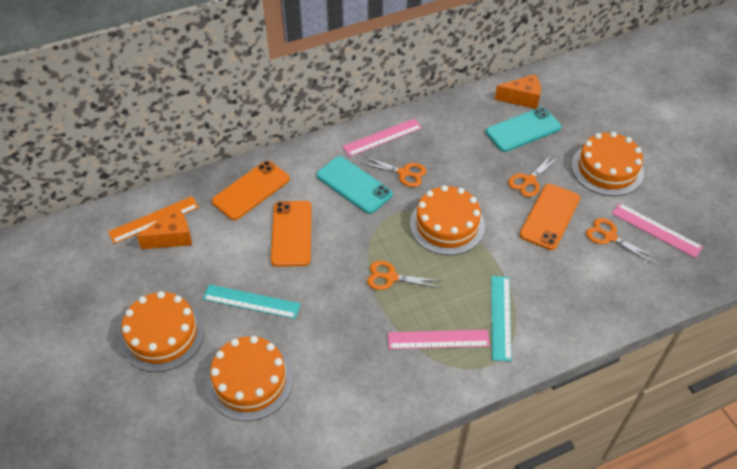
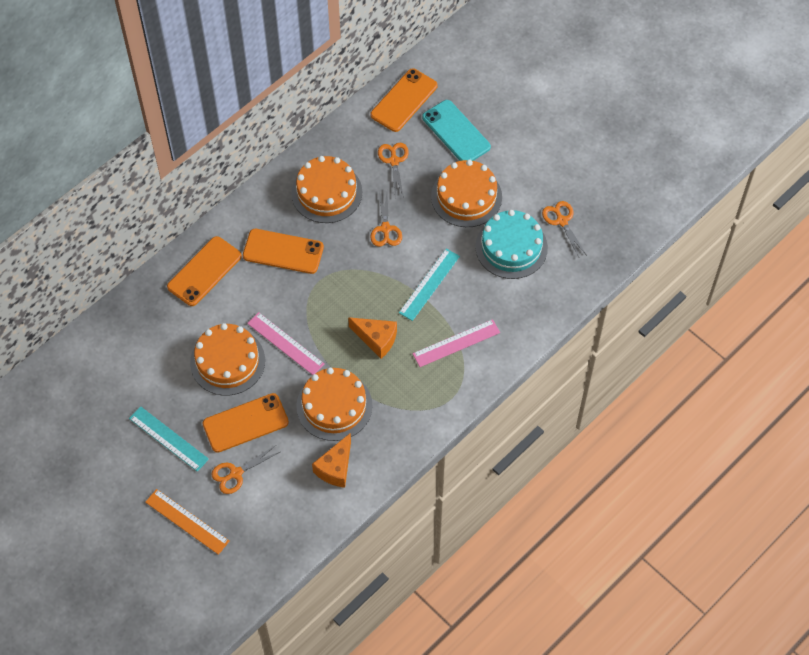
orange phone: 3 -> 4
pink ruler: 3 -> 2
turquoise cake: 0 -> 1
turquoise phone: 2 -> 1

